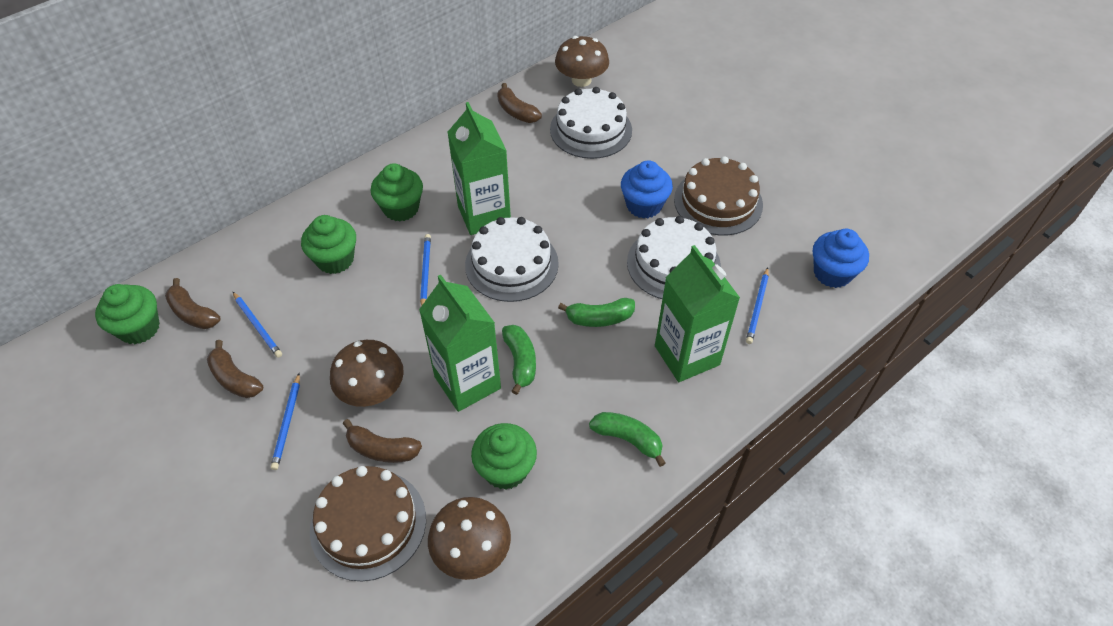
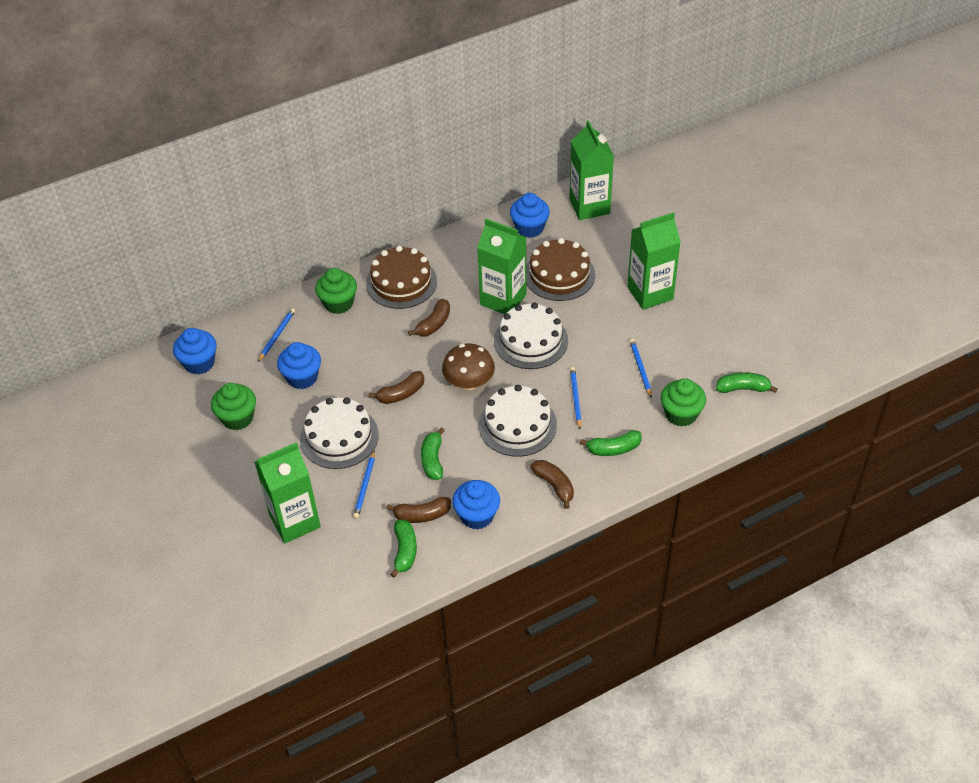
blue cupcake: 2 -> 4
brown mushroom: 3 -> 1
green banana: 3 -> 4
green carton: 3 -> 4
green cupcake: 4 -> 3

